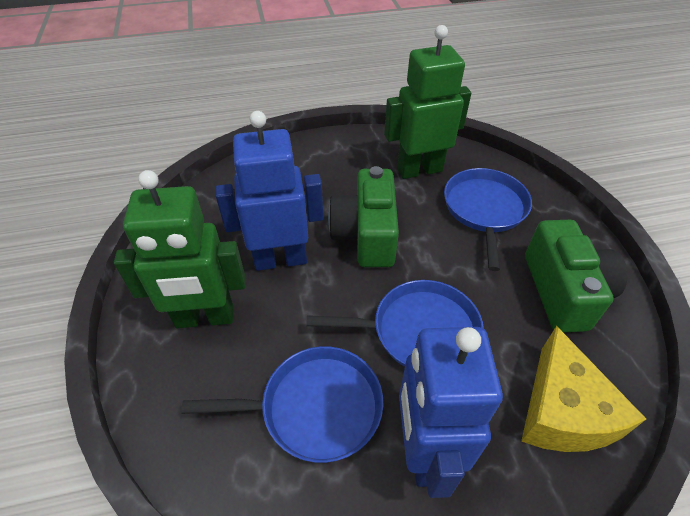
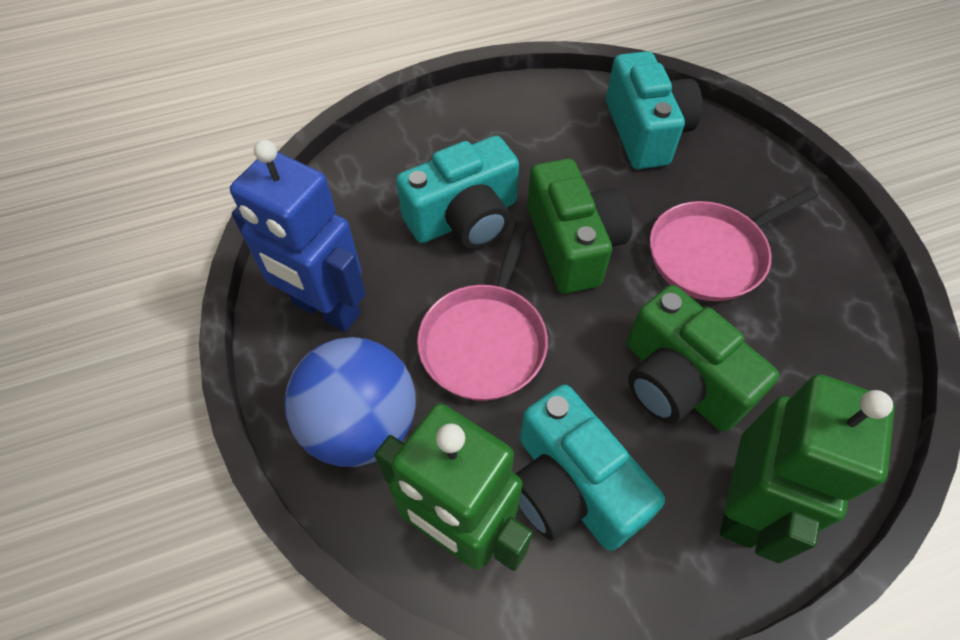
blue ball: 0 -> 1
blue pan: 3 -> 0
blue robot: 2 -> 1
pink pan: 0 -> 2
turquoise camera: 0 -> 3
yellow cheese: 1 -> 0

